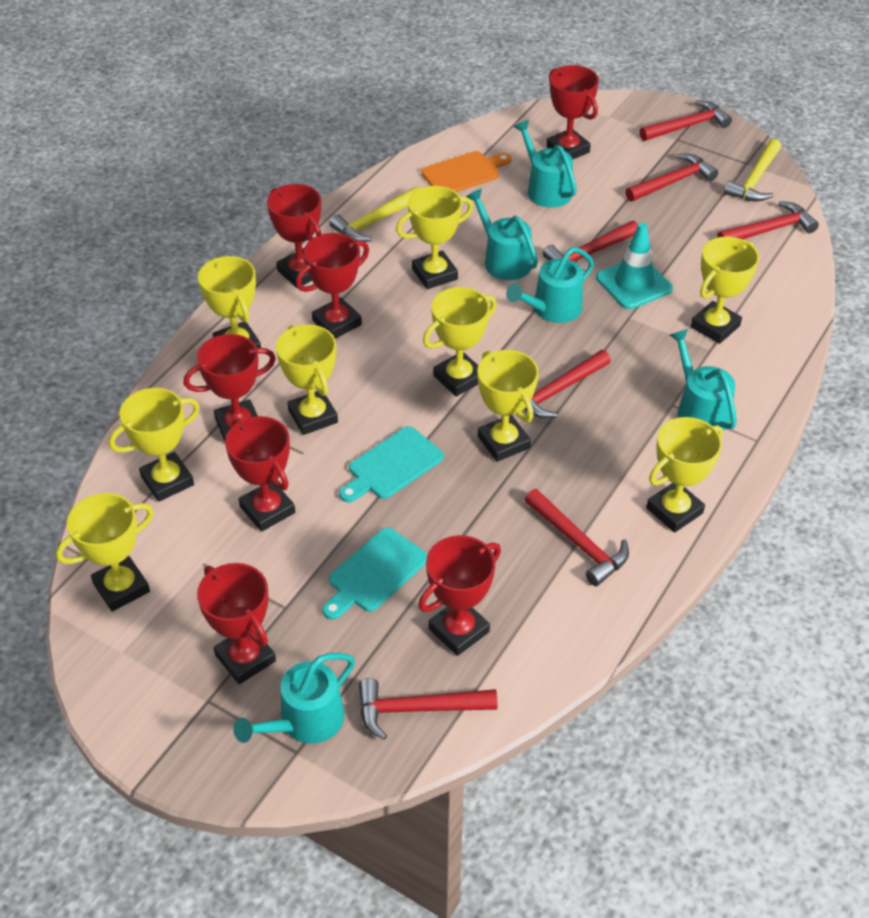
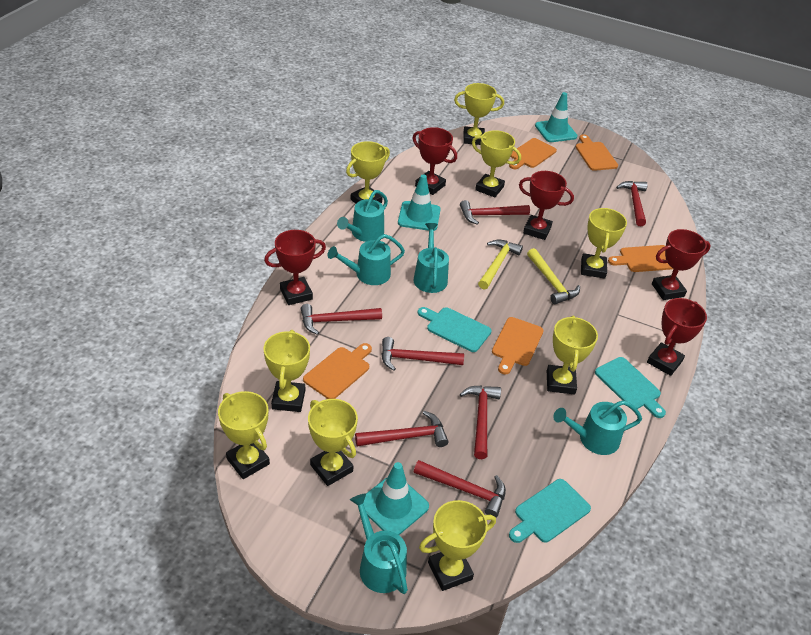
orange cutting board: 1 -> 5
red trophy: 7 -> 5
turquoise cutting board: 2 -> 3
turquoise traffic cone: 1 -> 3

